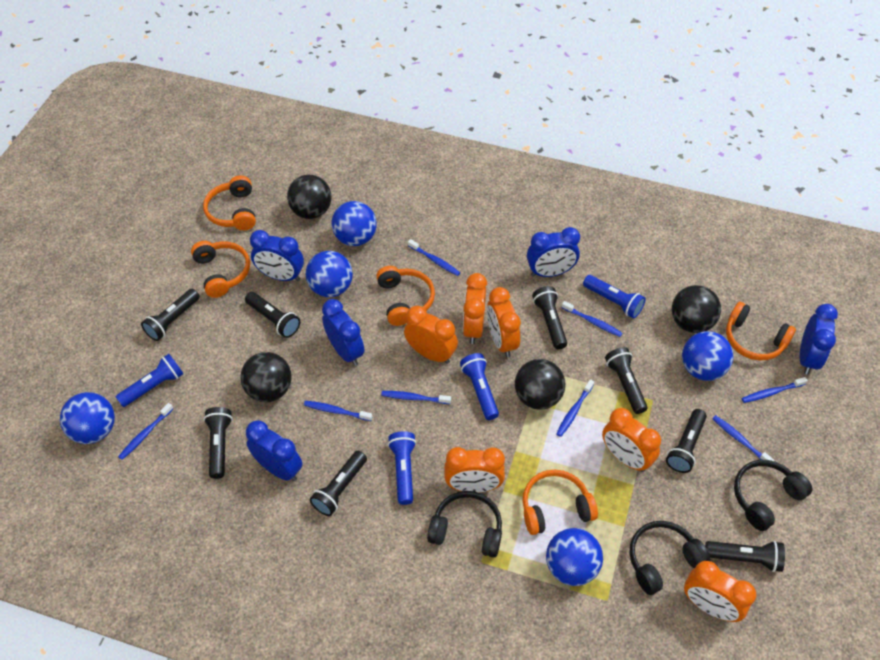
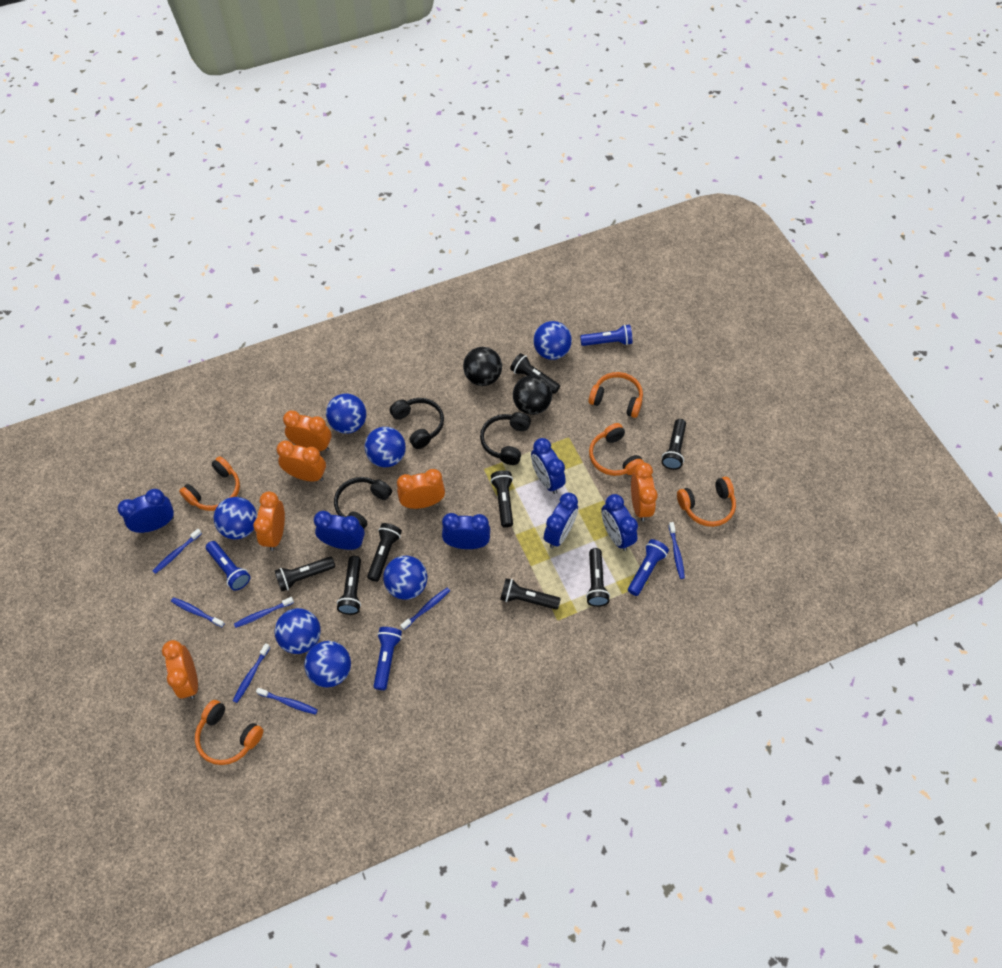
black ball: 4 -> 2
blue ball: 5 -> 7
blue clock: 5 -> 6
blue toothbrush: 8 -> 7

